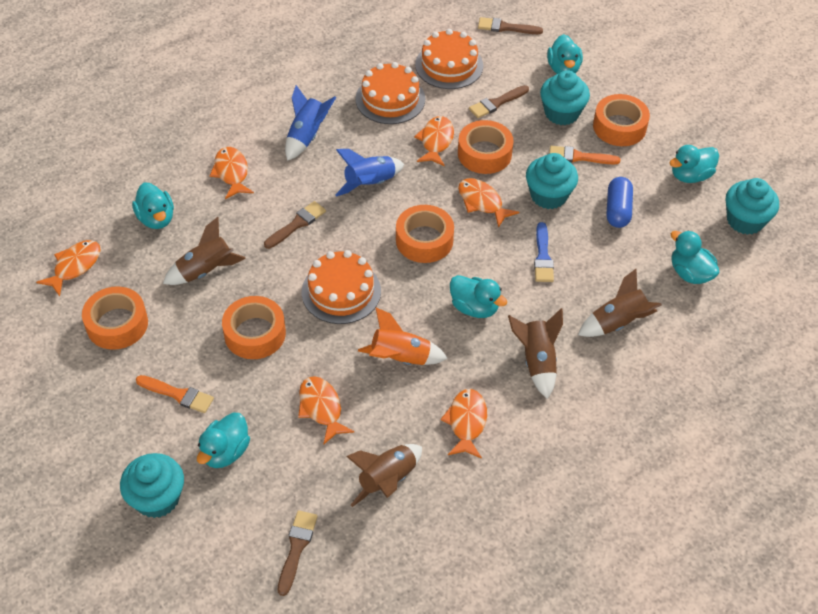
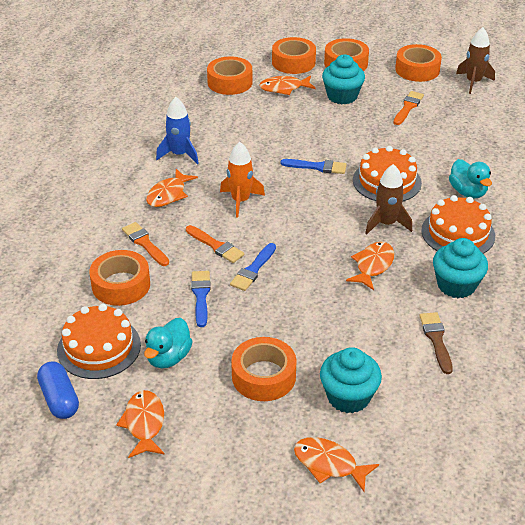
blue brush: 1 -> 3
blue rocket: 2 -> 1
brown brush: 4 -> 1
brown rocket: 4 -> 2
orange brush: 2 -> 3
orange fish: 6 -> 5
orange tape: 5 -> 6
turquoise cupcake: 4 -> 3
turquoise duck: 6 -> 2

